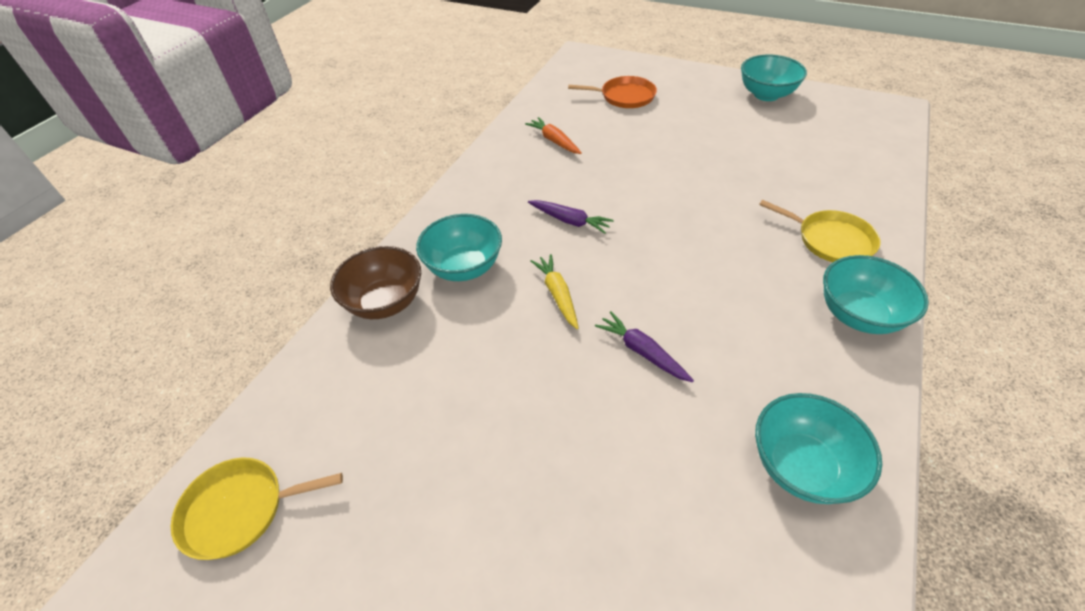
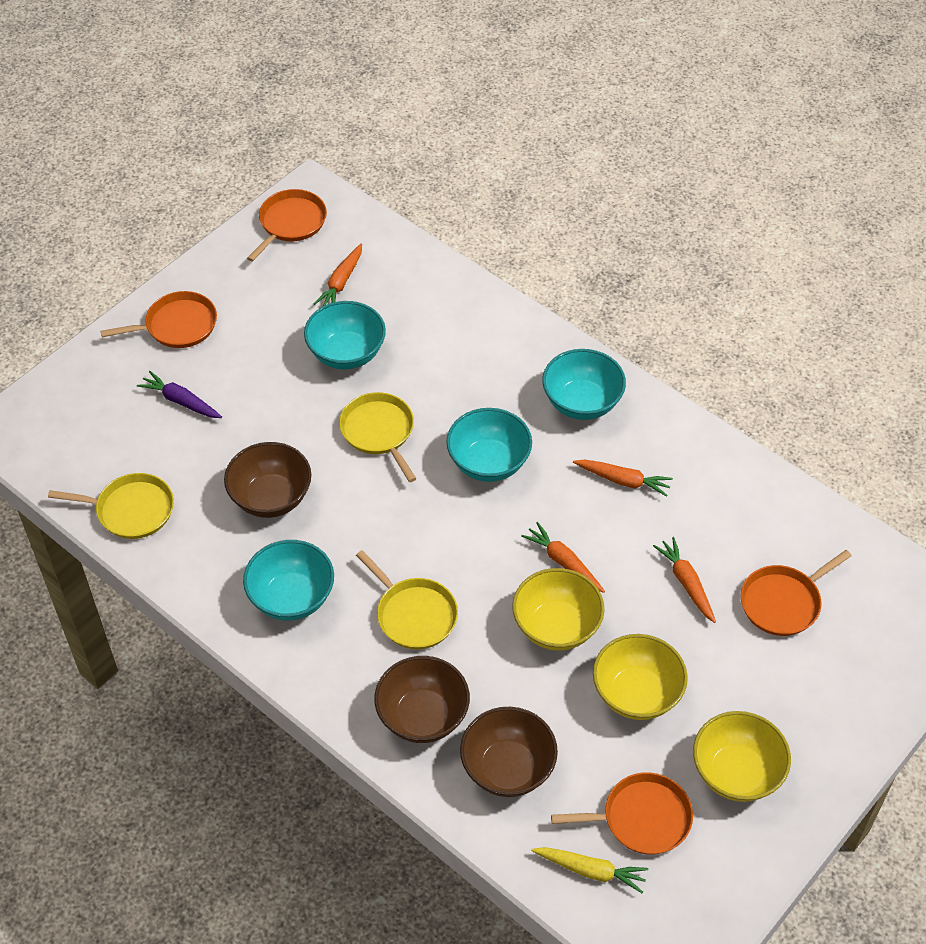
brown bowl: 1 -> 3
orange carrot: 1 -> 4
orange pan: 1 -> 4
purple carrot: 2 -> 1
yellow bowl: 0 -> 3
yellow pan: 2 -> 3

